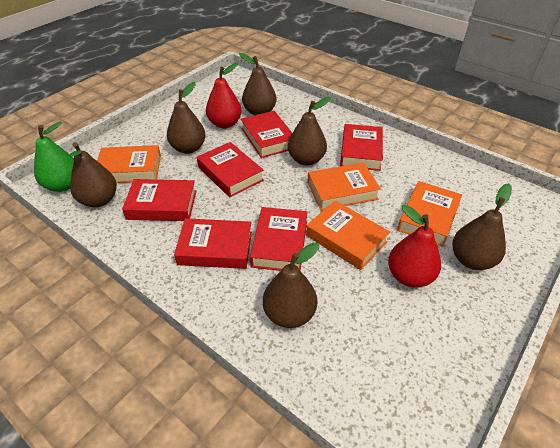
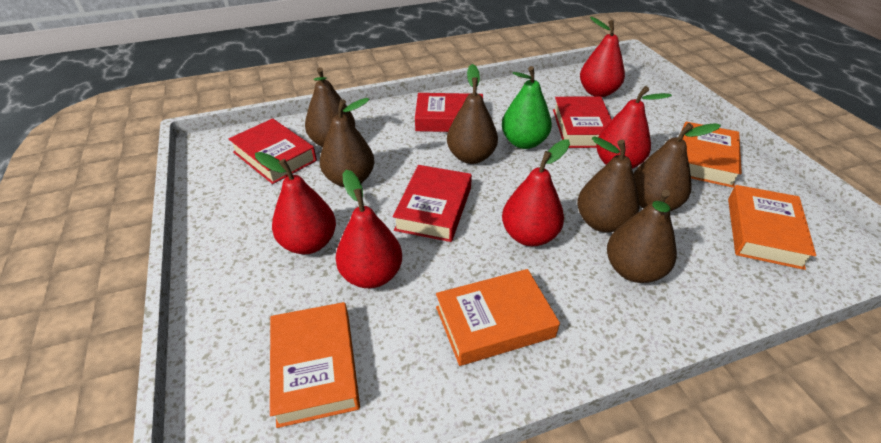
red book: 6 -> 4
red pear: 2 -> 5

